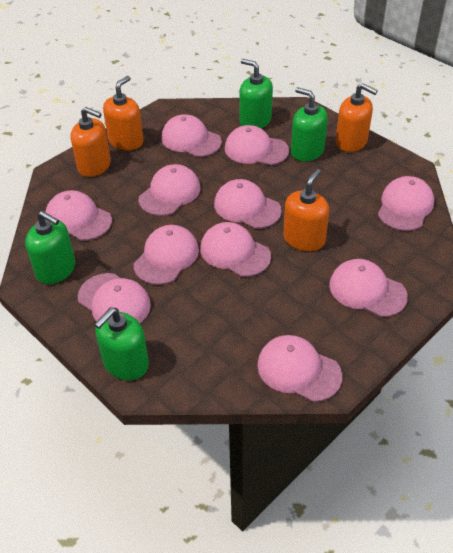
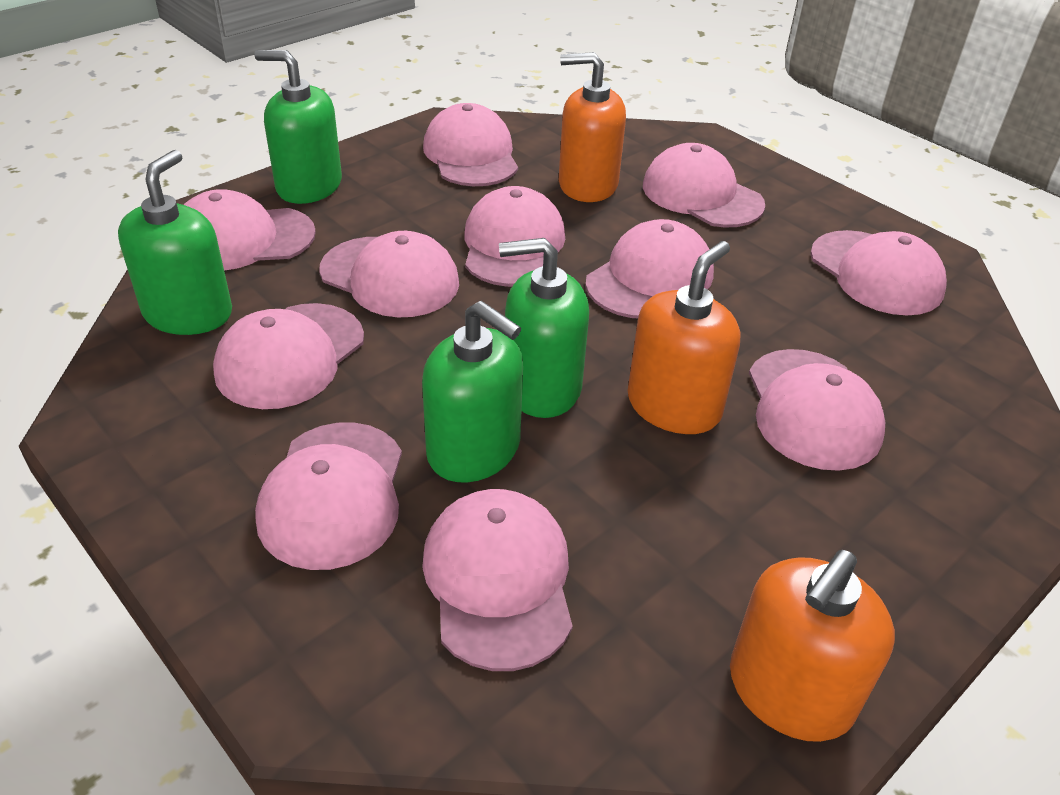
orange soap dispenser: 4 -> 3

